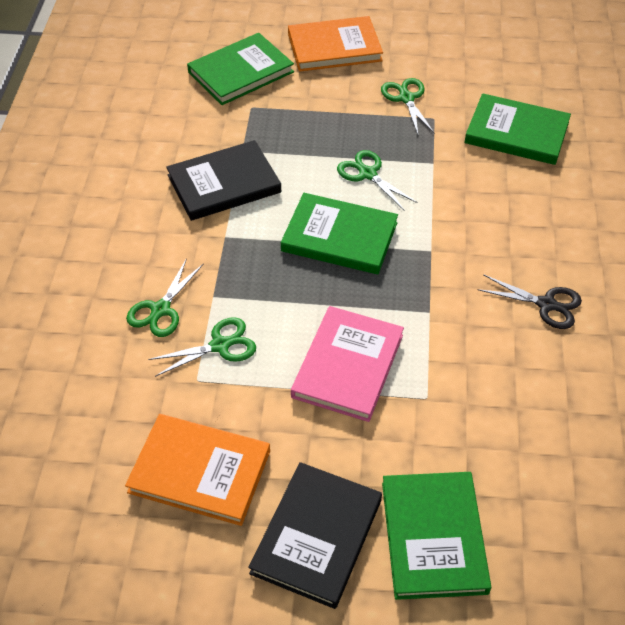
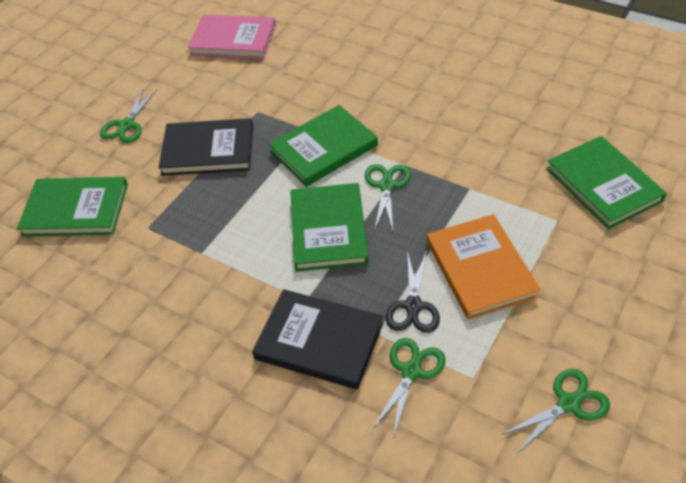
orange book: 2 -> 1

